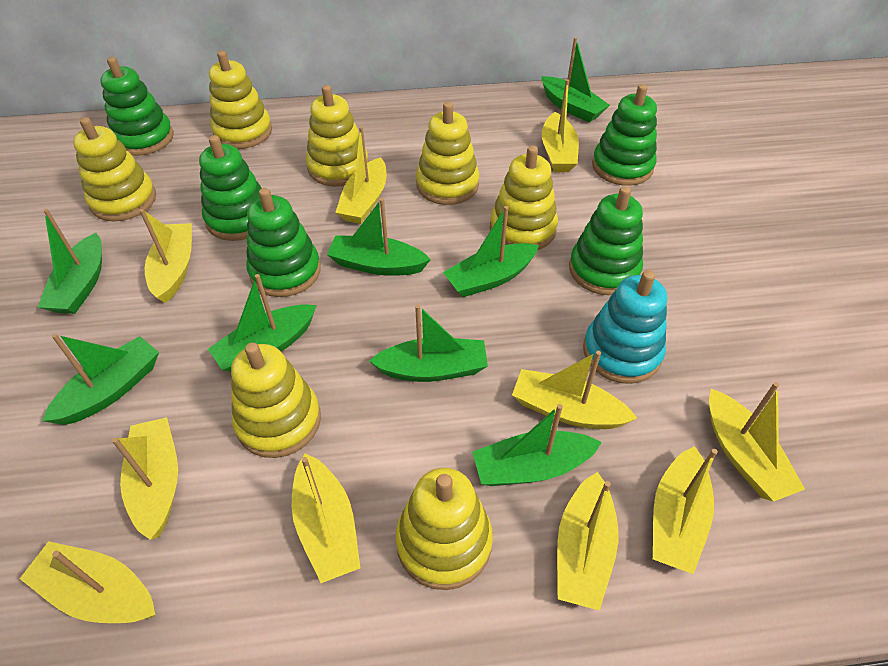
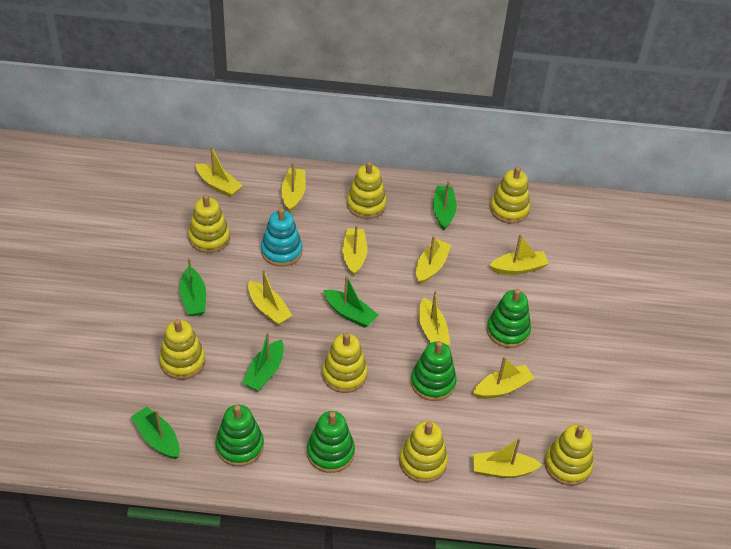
green boat: 8 -> 5
green stacking toy: 5 -> 4
yellow boat: 10 -> 9

